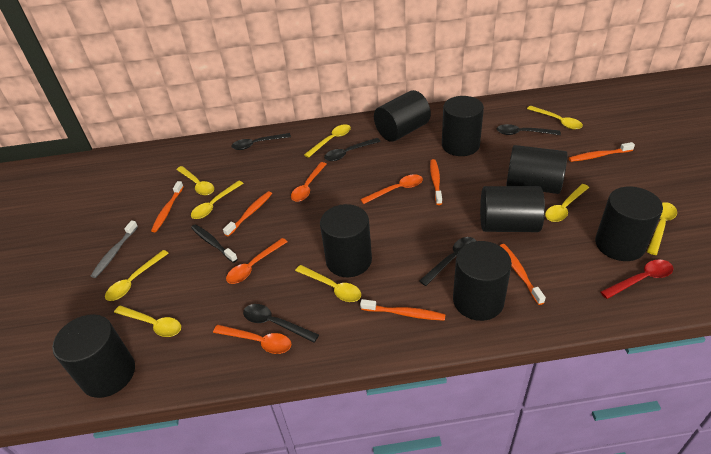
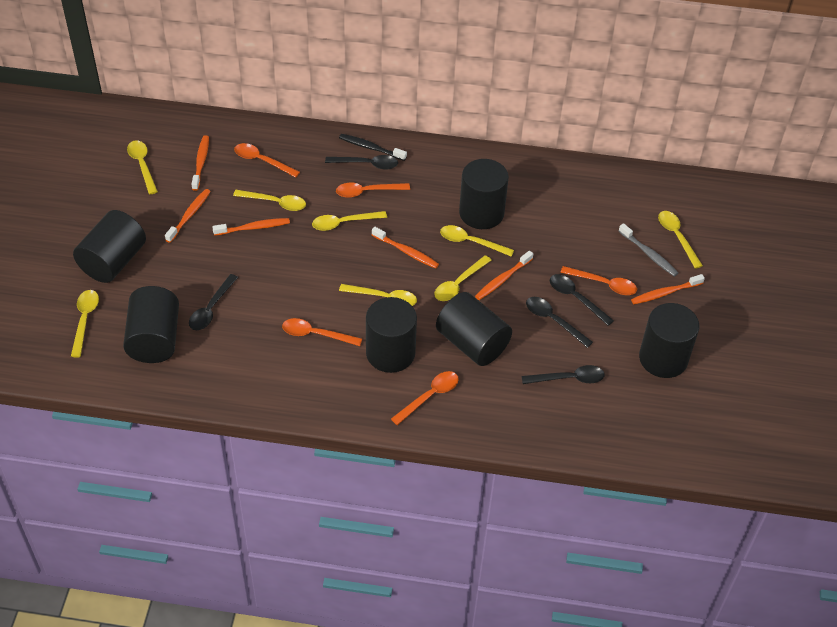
black cylinder: 8 -> 6
orange spoon: 4 -> 5
red spoon: 1 -> 0
yellow spoon: 9 -> 8

